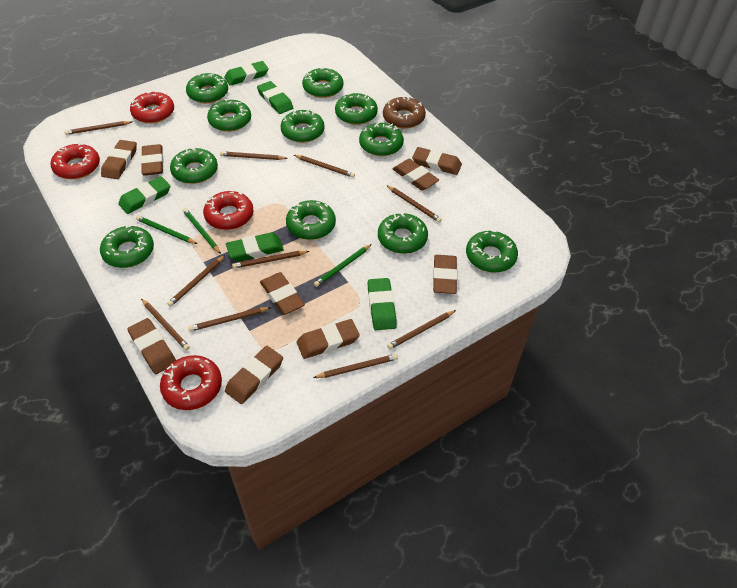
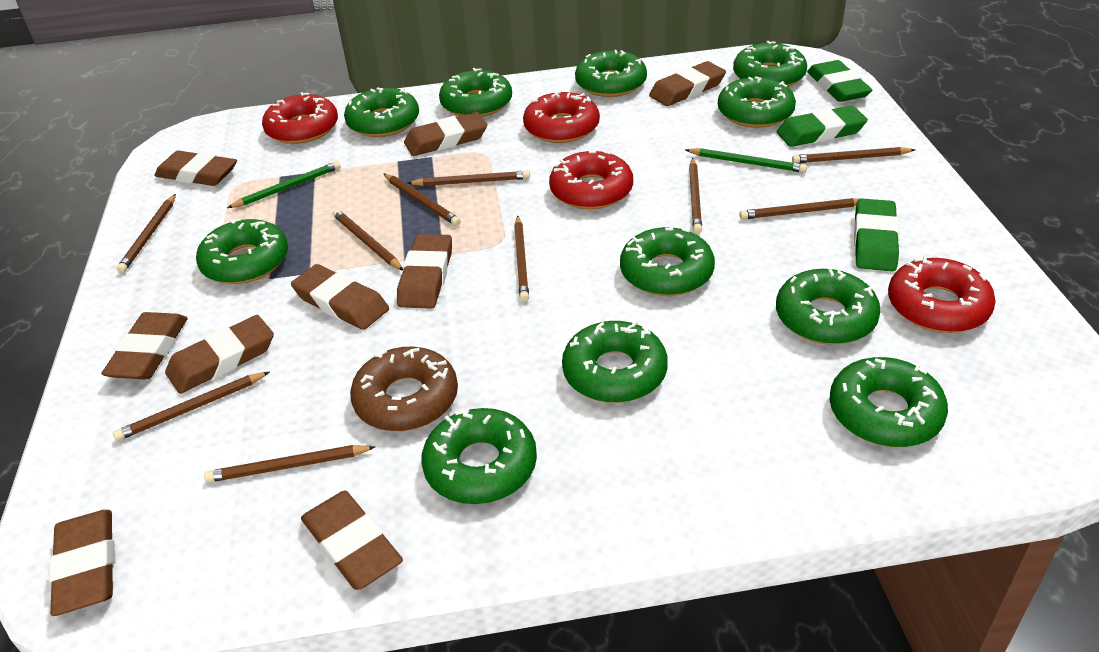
green eraser: 5 -> 3
green pencil: 3 -> 2

